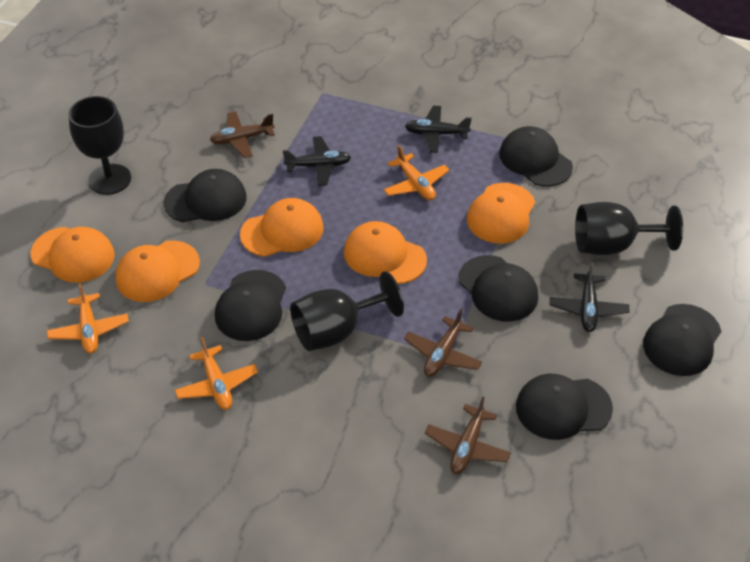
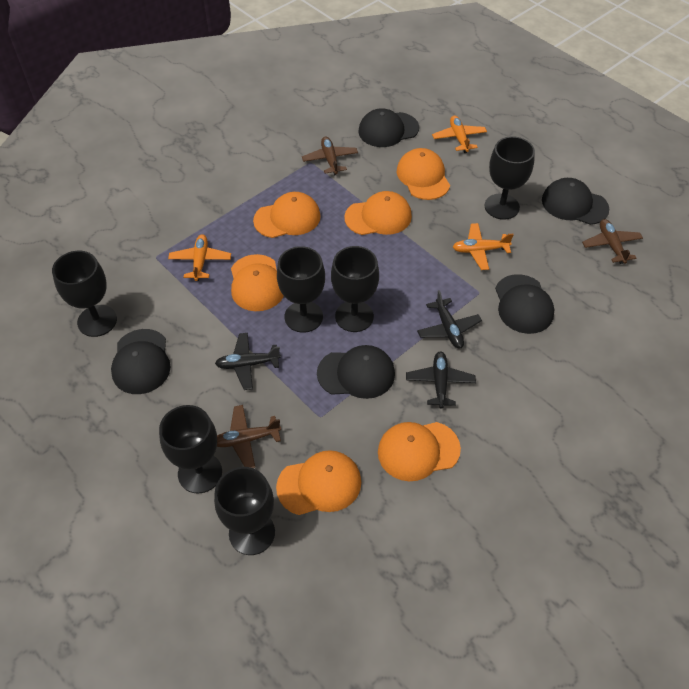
black cap: 6 -> 5
black goblet: 3 -> 6
orange cap: 5 -> 6

